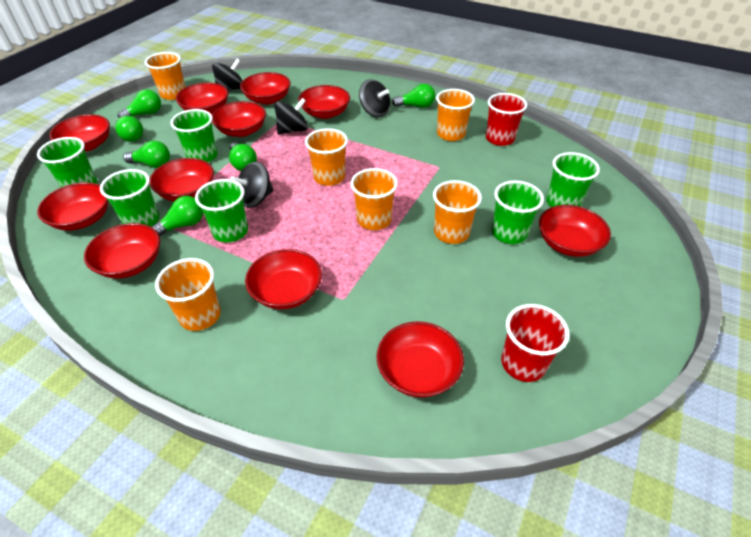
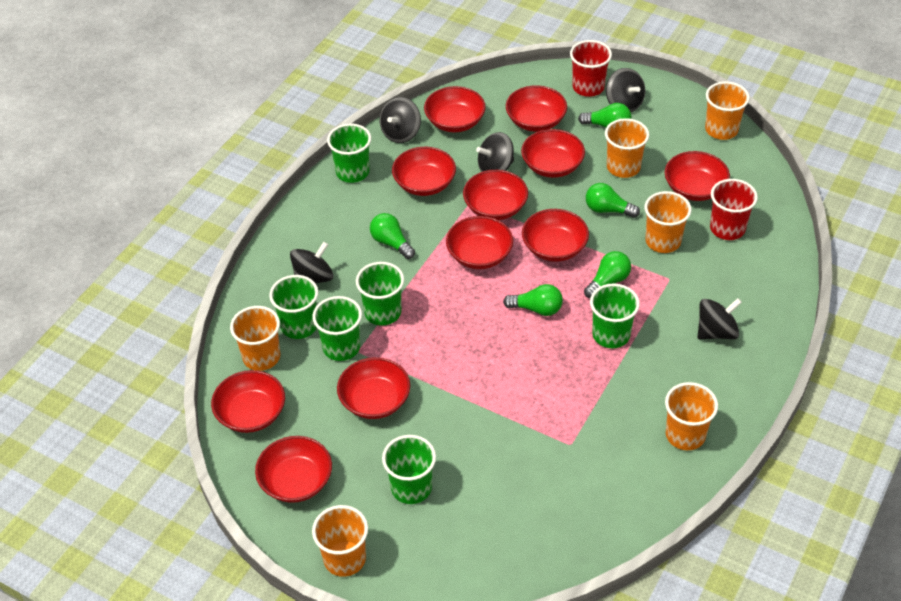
black spinning top: 4 -> 5
green light bulb: 6 -> 5

